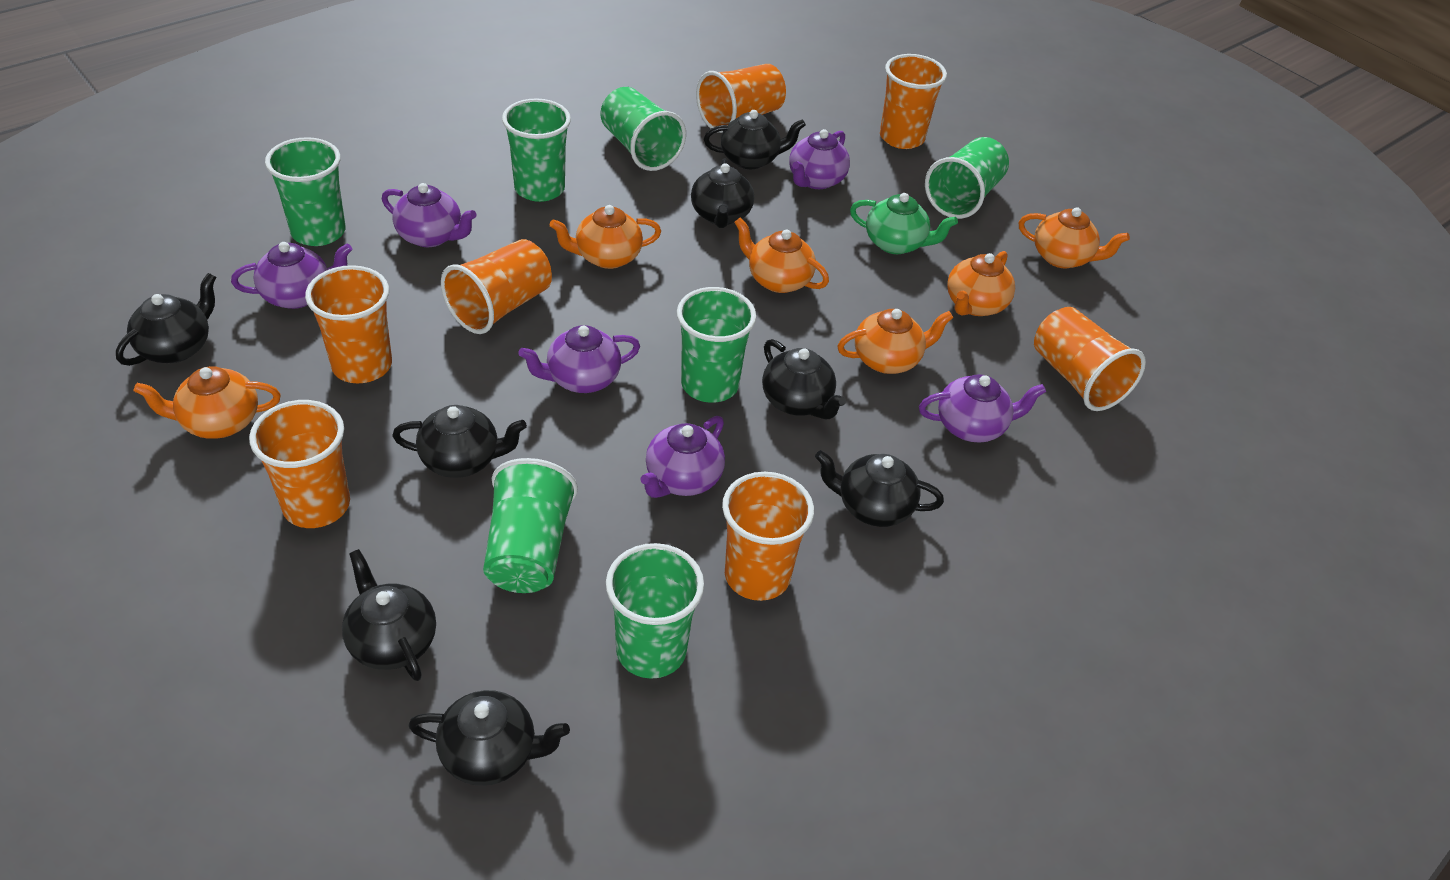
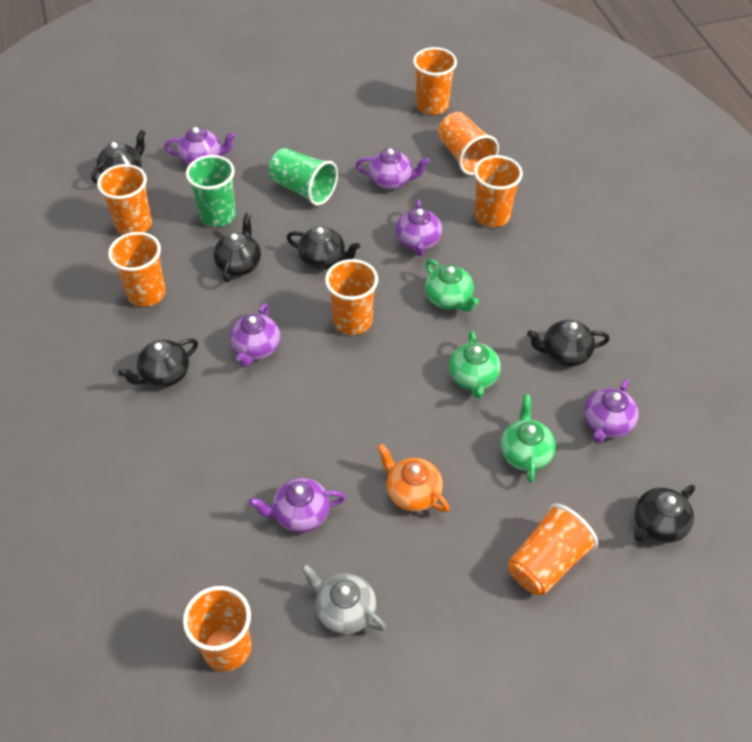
black teapot: 8 -> 6
green cup: 7 -> 2
green teapot: 1 -> 3
grey teapot: 0 -> 1
orange cup: 7 -> 8
orange teapot: 6 -> 1

